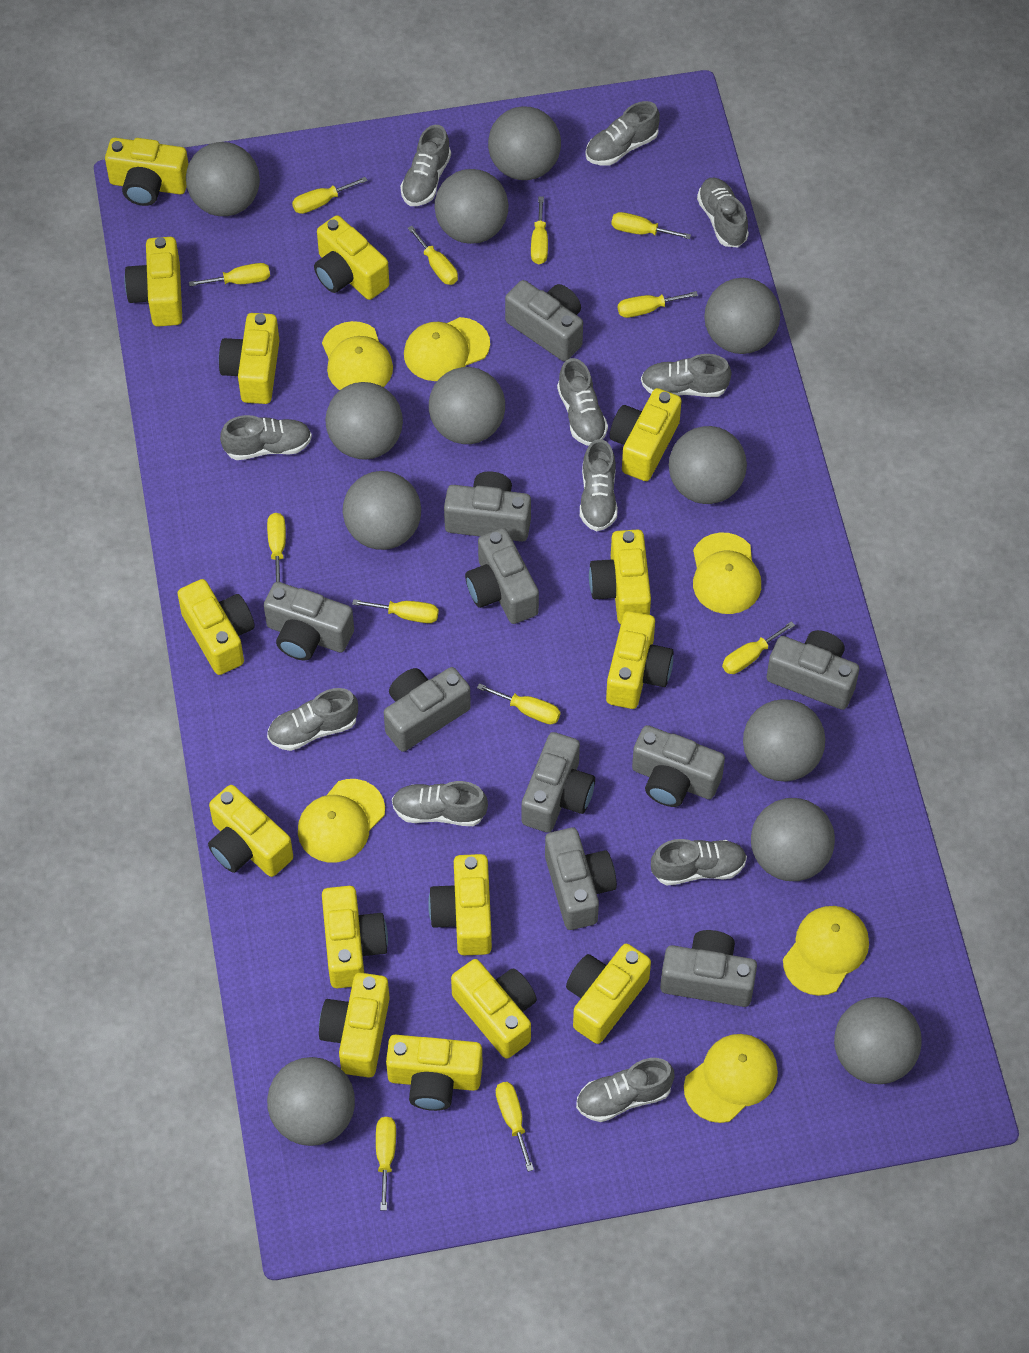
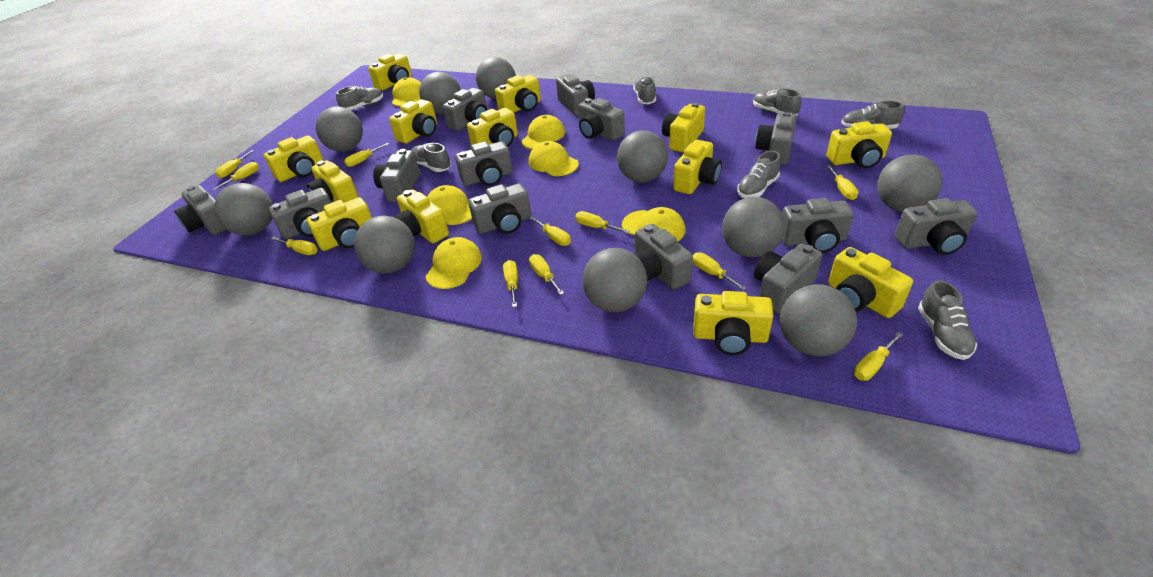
grey ball: 12 -> 10
grey camera: 10 -> 13
grey shoe: 11 -> 7
yellow camera: 15 -> 13
yellow screwdriver: 12 -> 11

